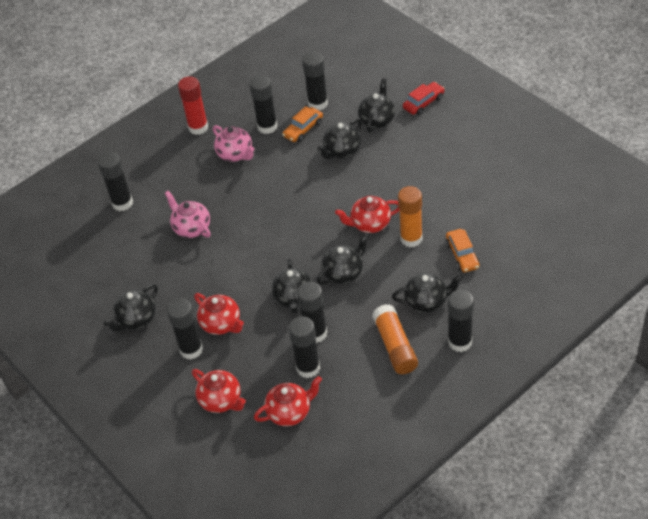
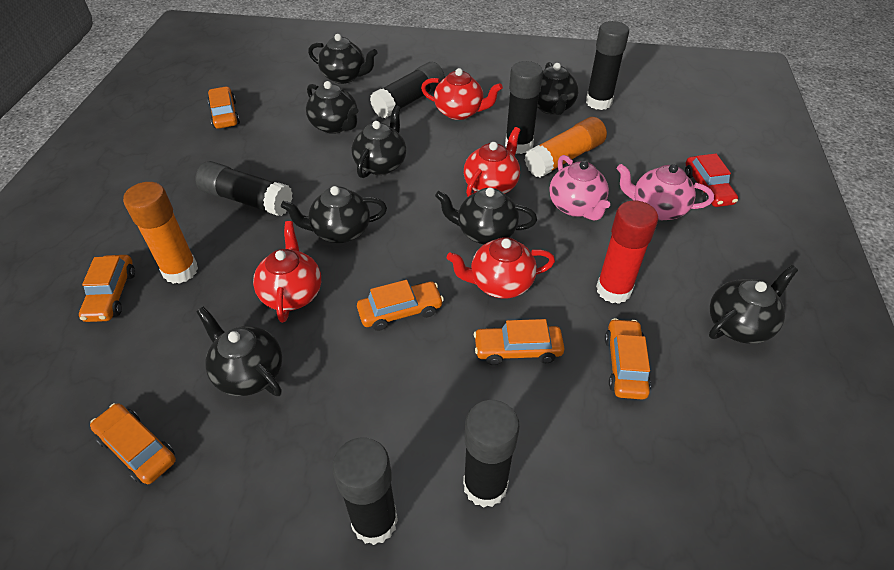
black glue stick: 7 -> 6
black teapot: 6 -> 8
orange car: 2 -> 6

